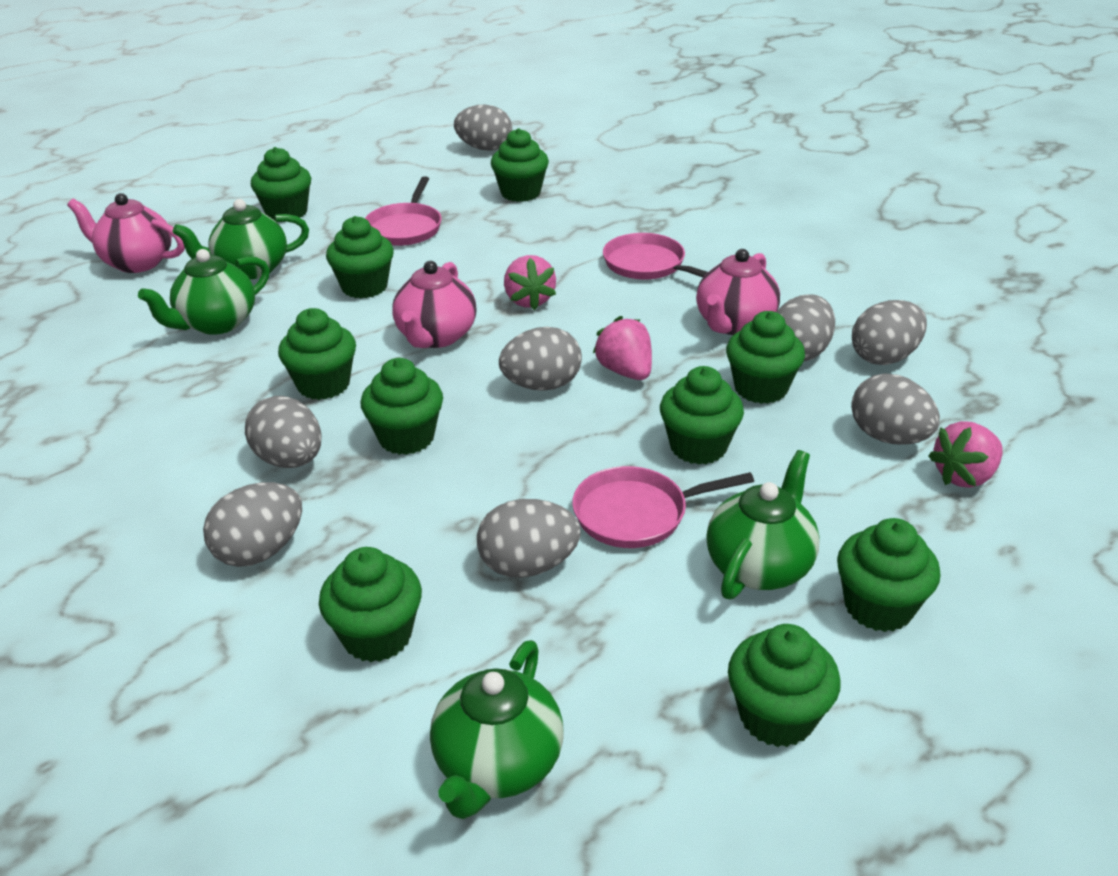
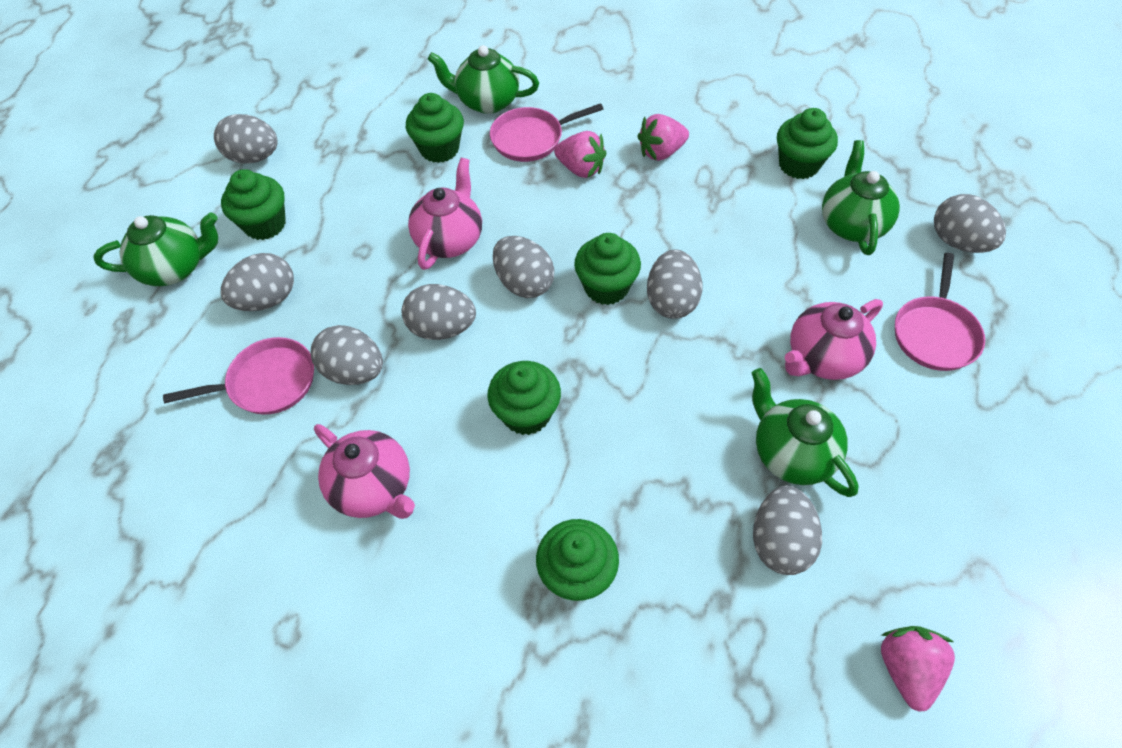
green cupcake: 10 -> 6

